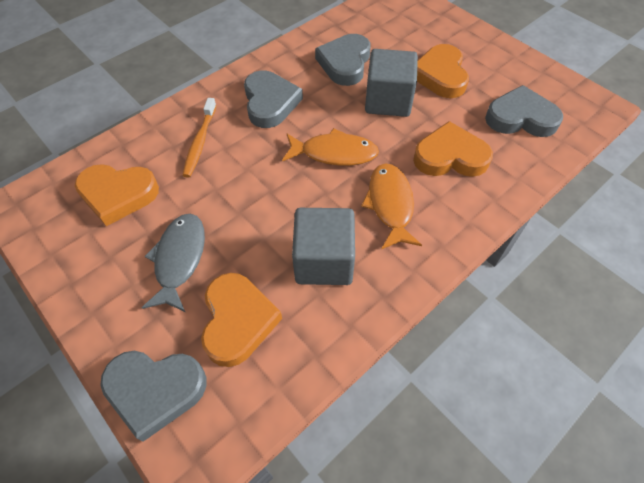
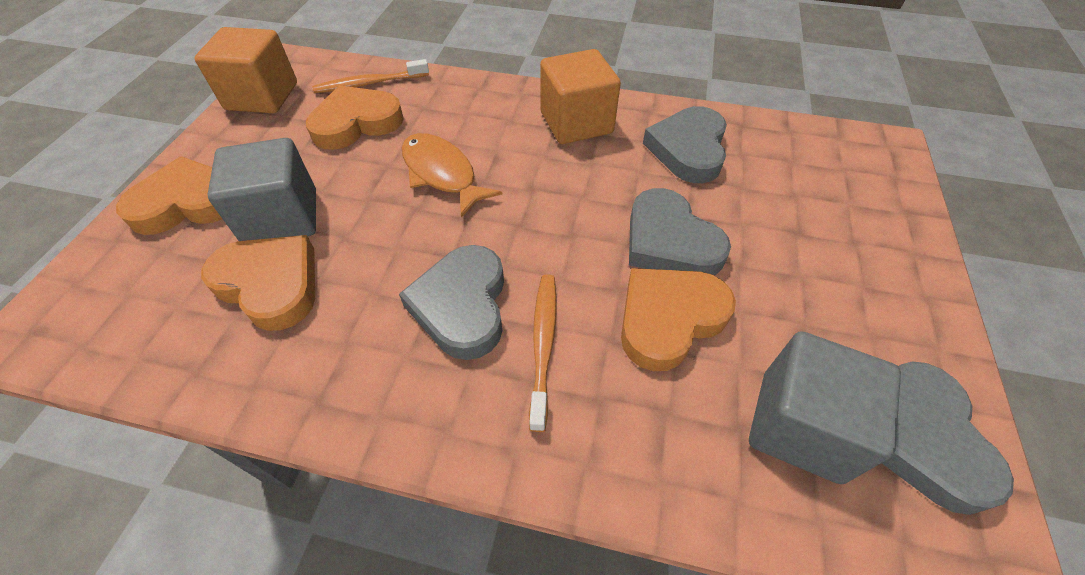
grey fish: 1 -> 0
orange cube: 0 -> 2
orange fish: 2 -> 1
orange toothbrush: 1 -> 2

